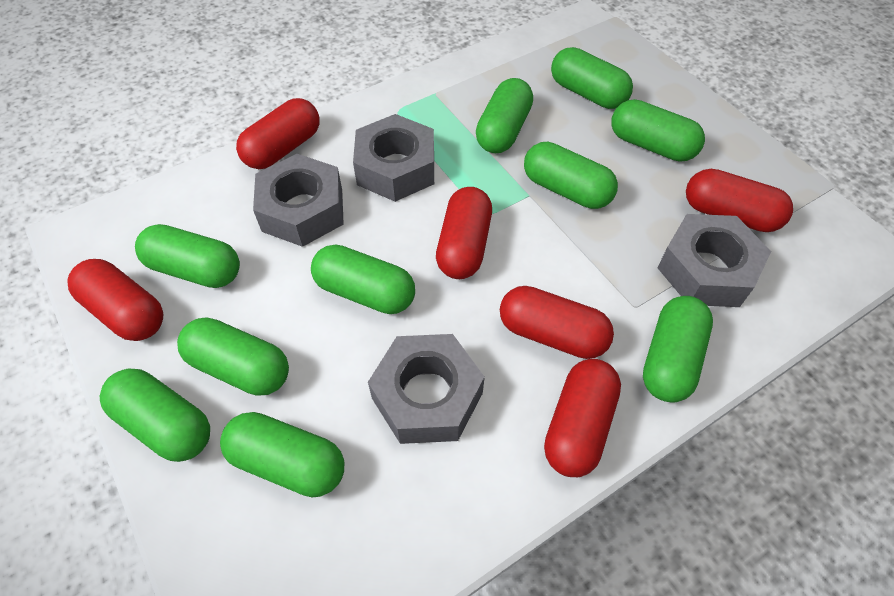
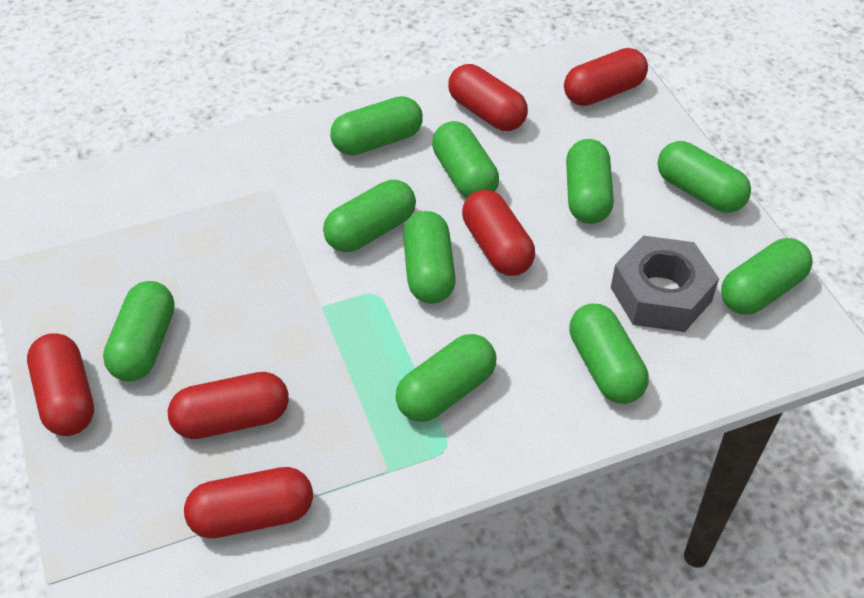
grey nut: 4 -> 1

